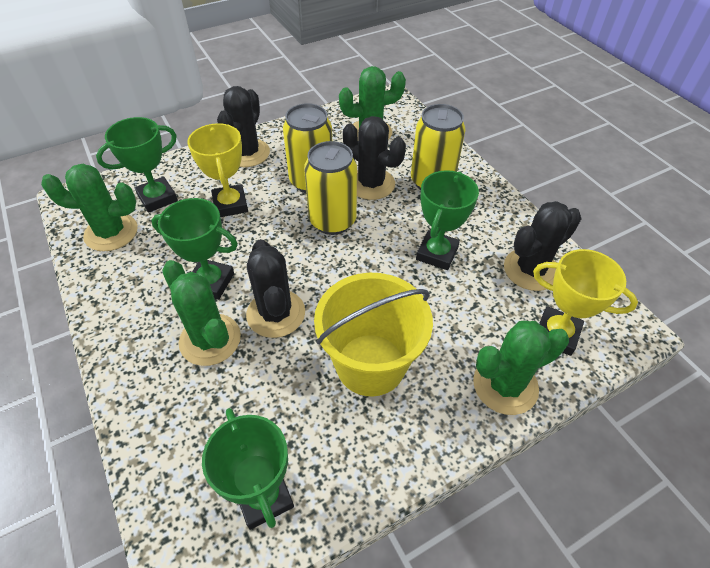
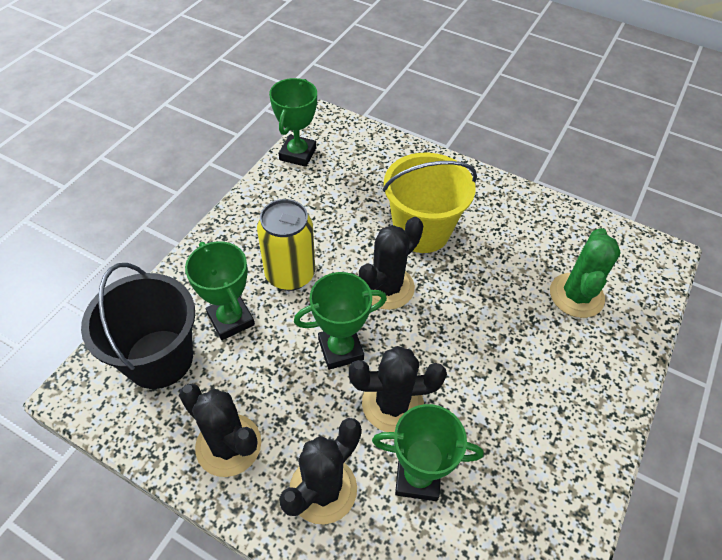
black bucket: 0 -> 1
green cactus: 4 -> 1
yellow can: 3 -> 1
yellow trophy: 2 -> 0

